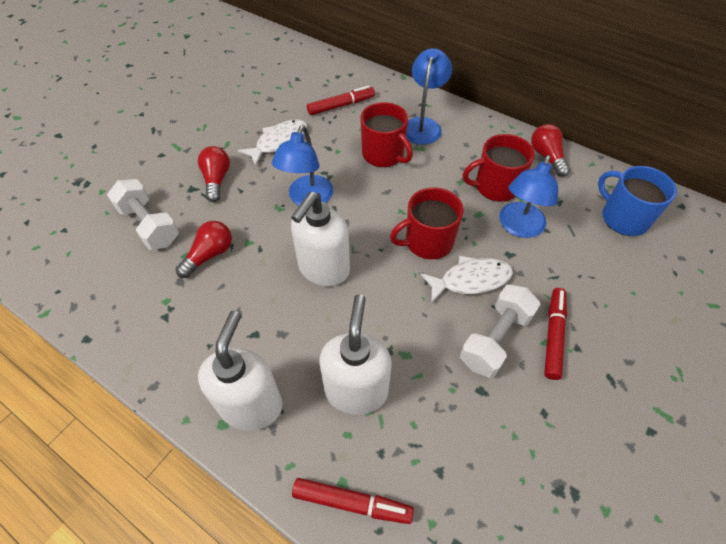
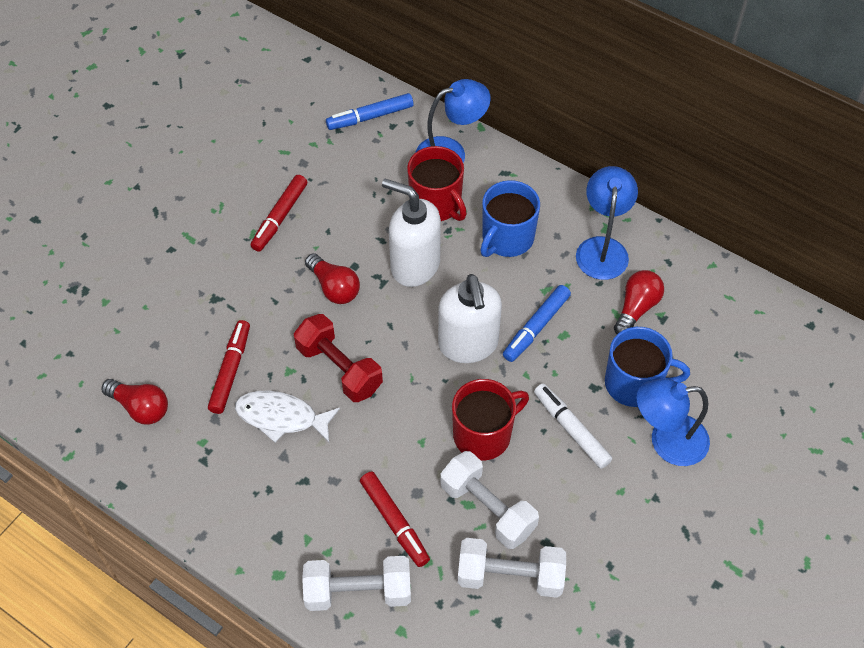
blue marker: 0 -> 2
blue mug: 1 -> 2
red dumbbell: 0 -> 1
red mug: 3 -> 2
white dumbbell: 2 -> 3
white fish: 2 -> 1
white marker: 0 -> 1
white soap dispenser: 3 -> 2

